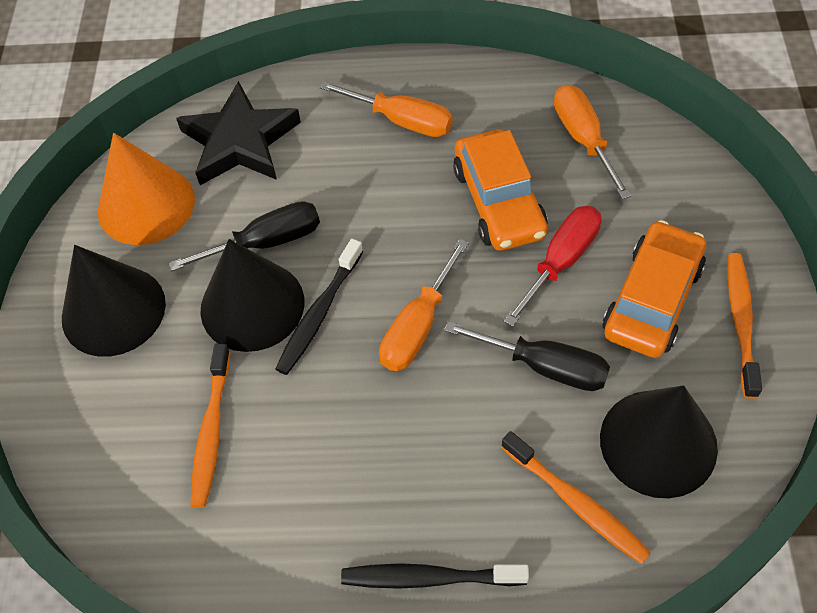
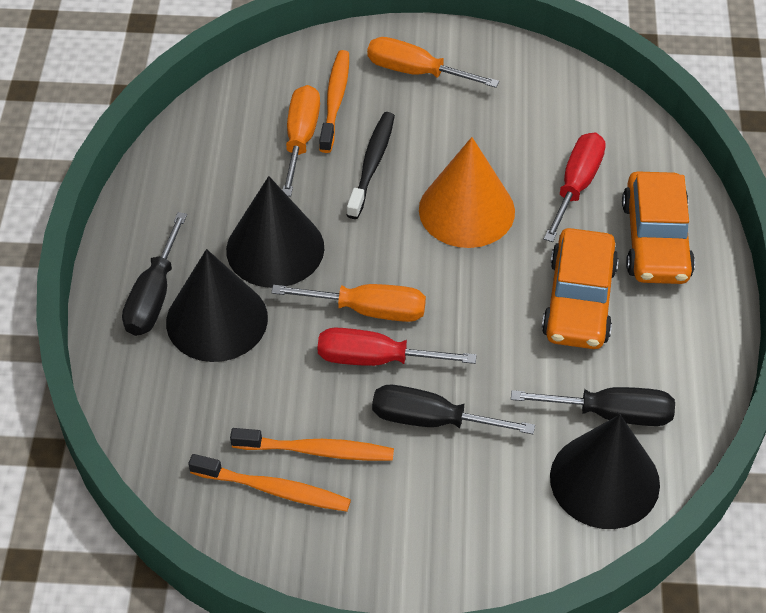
black screwdriver: 2 -> 3
black star: 1 -> 0
black toothbrush: 2 -> 1
red screwdriver: 1 -> 2

